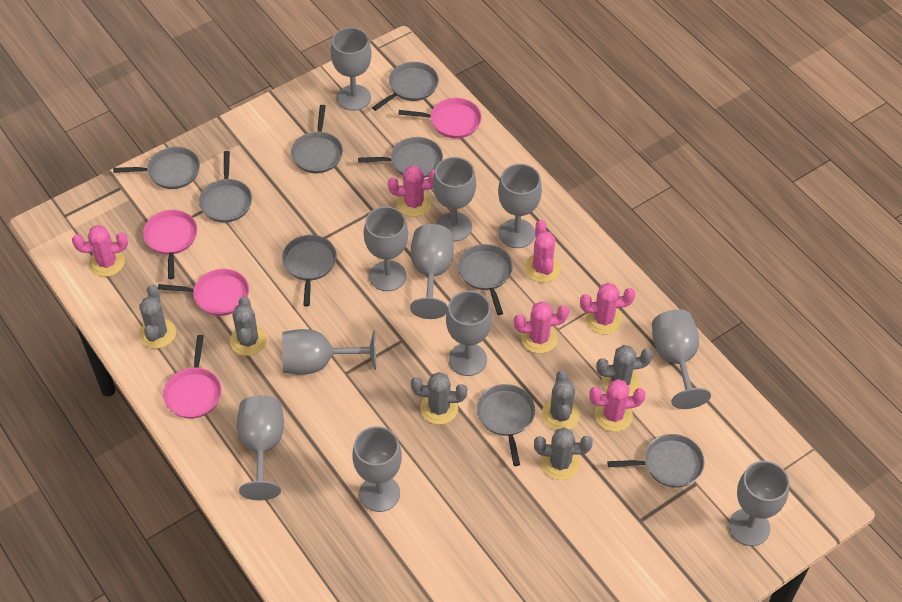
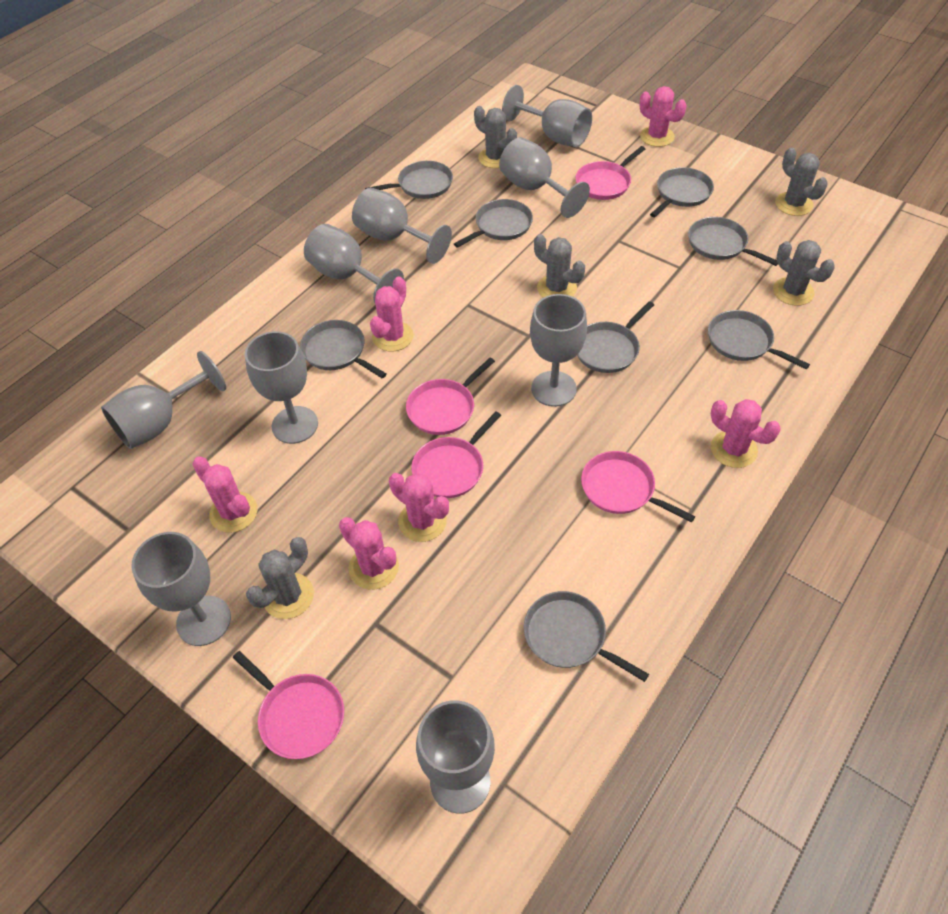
grey cactus: 6 -> 5
grey goblet: 11 -> 9
grey pan: 9 -> 8
pink pan: 4 -> 5

